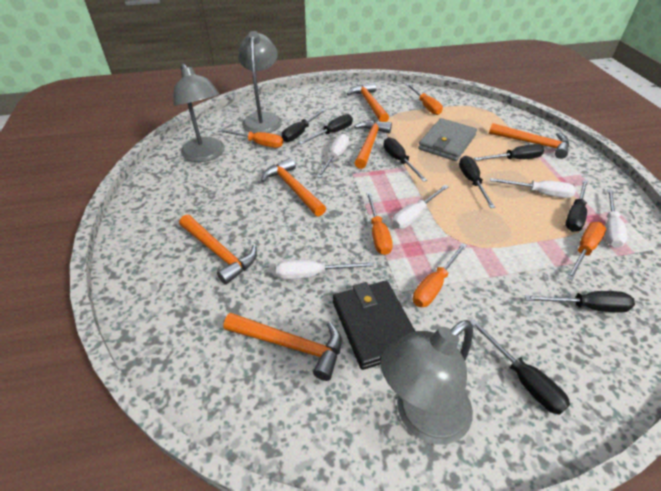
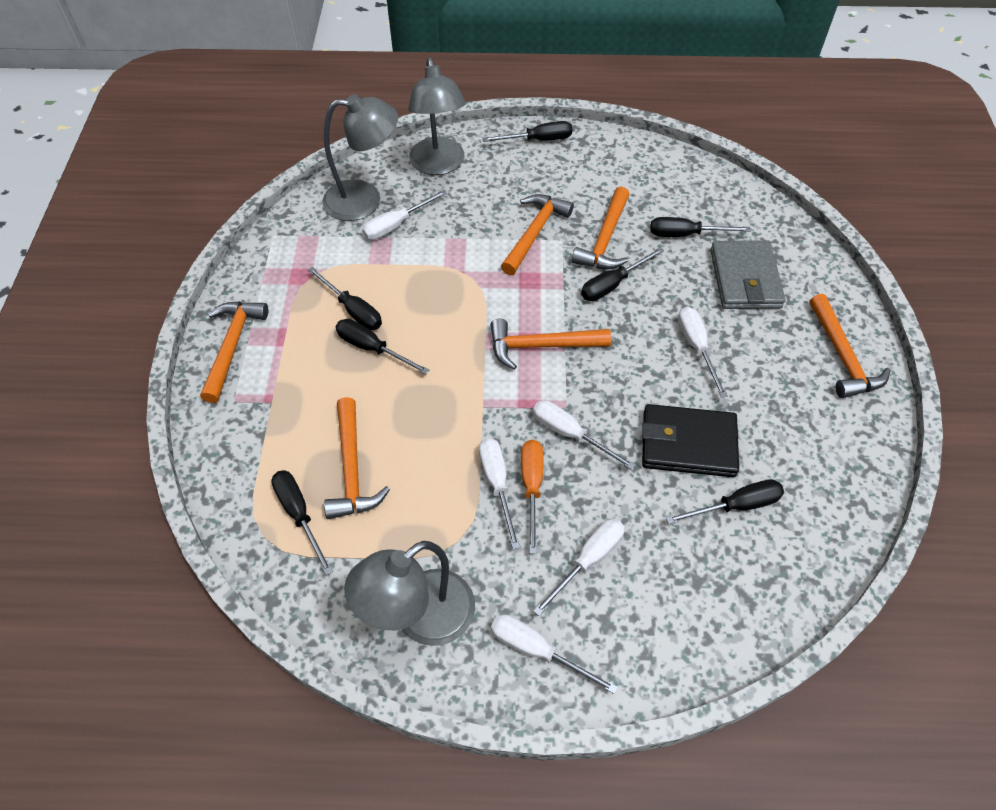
black screwdriver: 8 -> 7
orange screwdriver: 5 -> 1
white screwdriver: 5 -> 6

